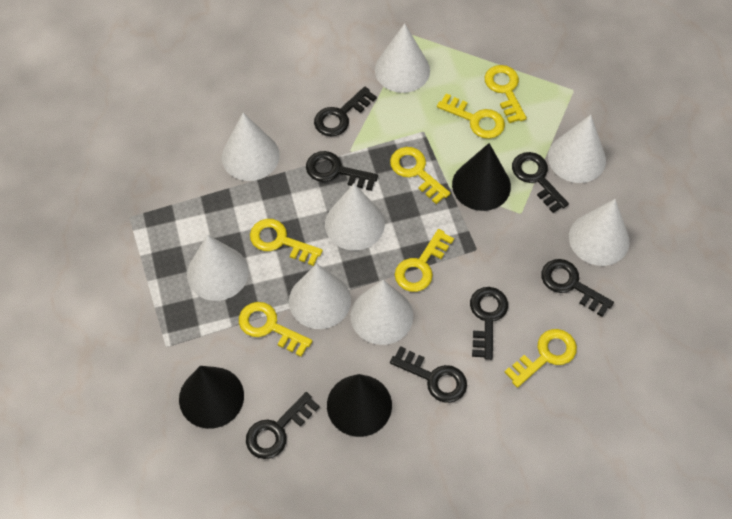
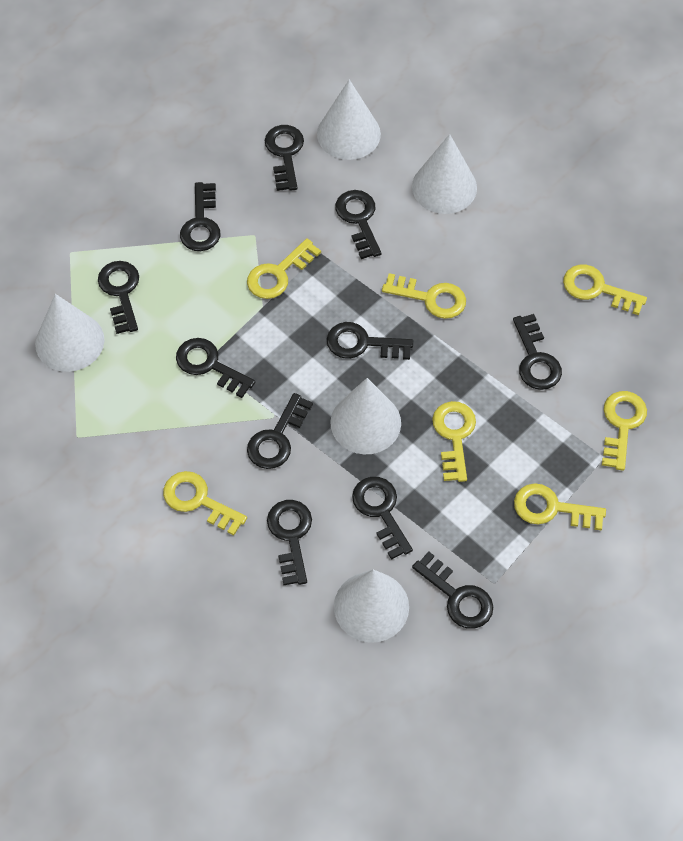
black cone: 3 -> 0
black key: 7 -> 11
white cone: 8 -> 5

